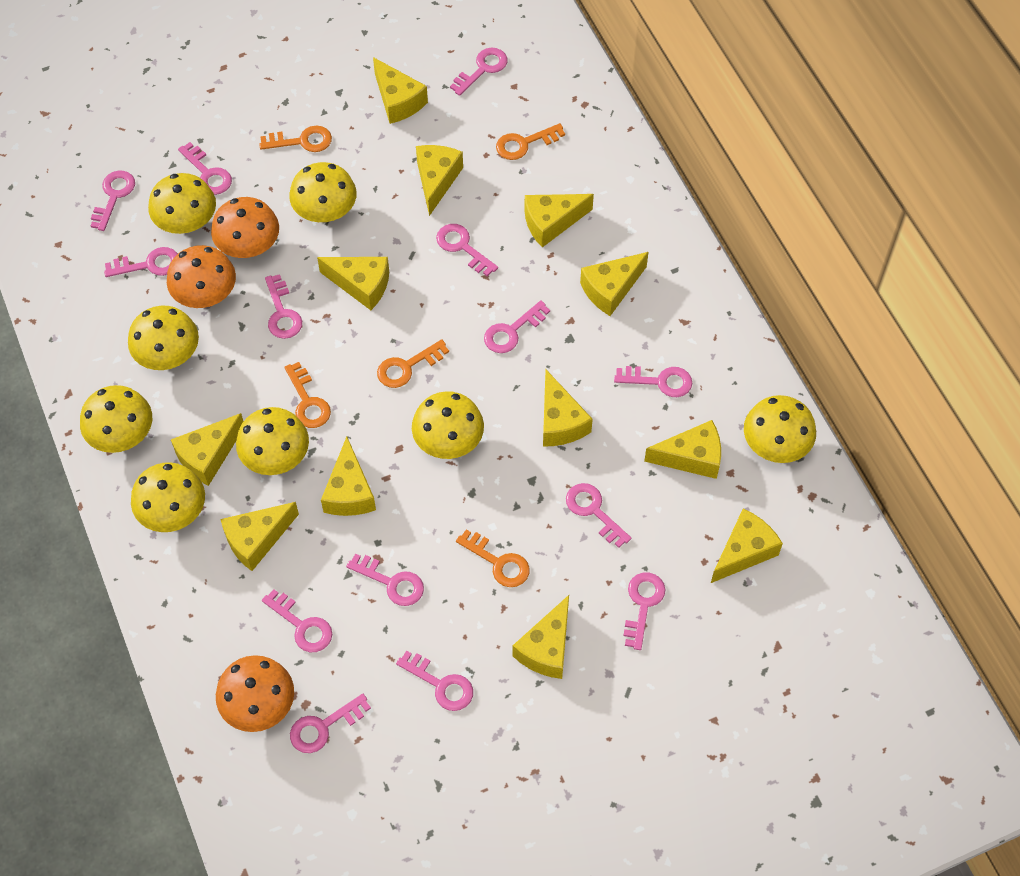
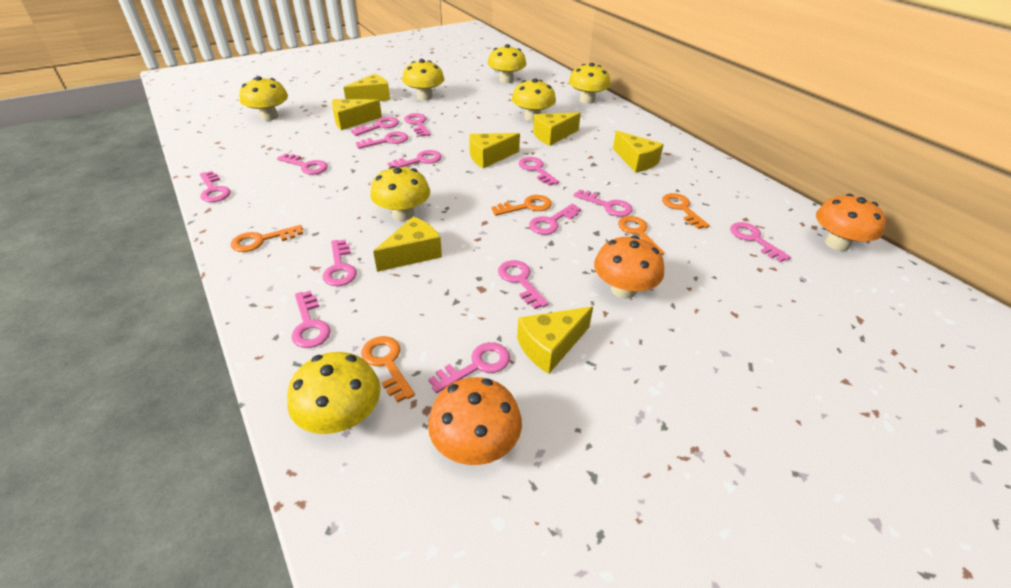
yellow cheese: 12 -> 7
yellow mushroom: 8 -> 7

